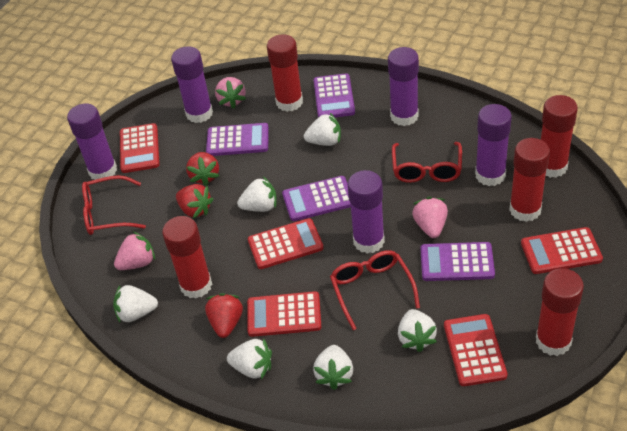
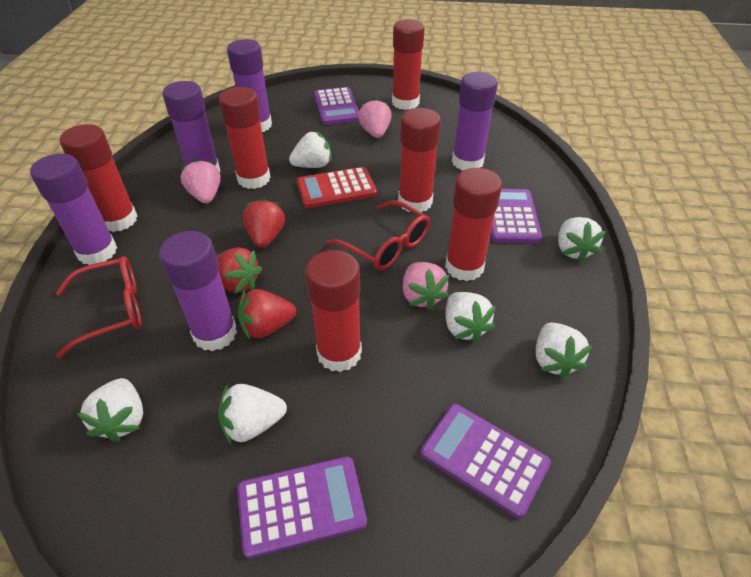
red calculator: 5 -> 1
red glasses: 3 -> 2
red glue stick: 5 -> 6

